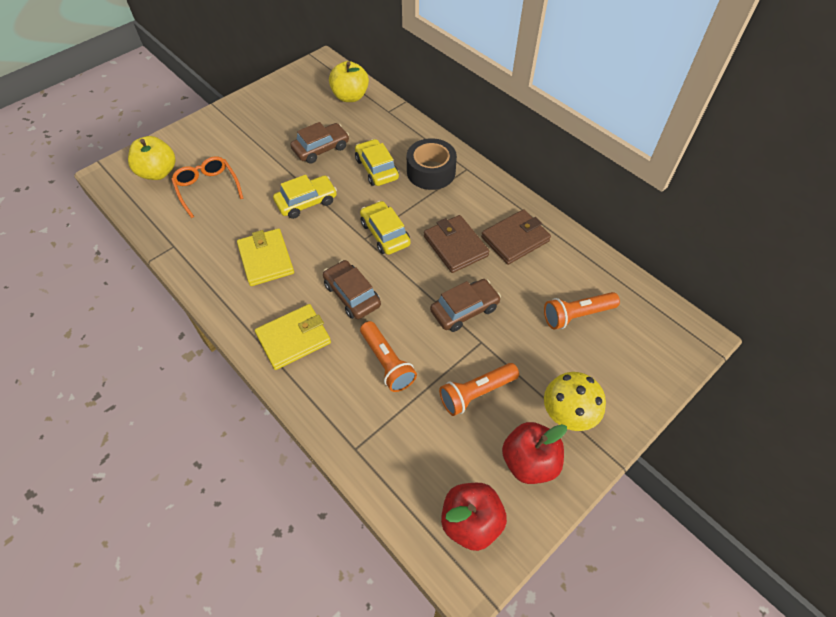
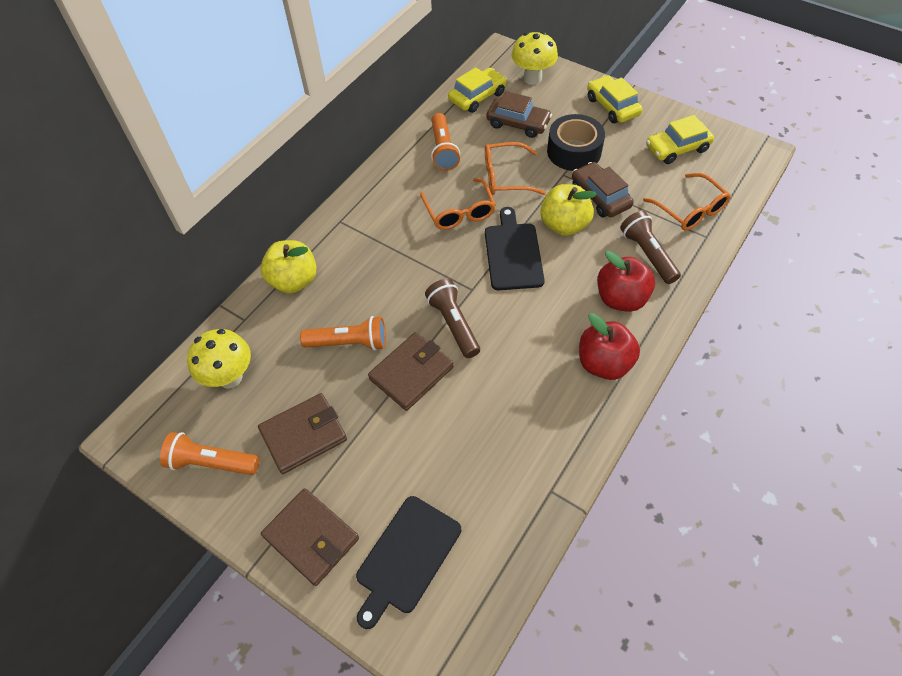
black cutting board: 0 -> 2
brown car: 3 -> 2
brown flashlight: 0 -> 2
brown wallet: 2 -> 3
orange glasses: 1 -> 3
yellow mushroom: 1 -> 2
yellow wallet: 2 -> 0

